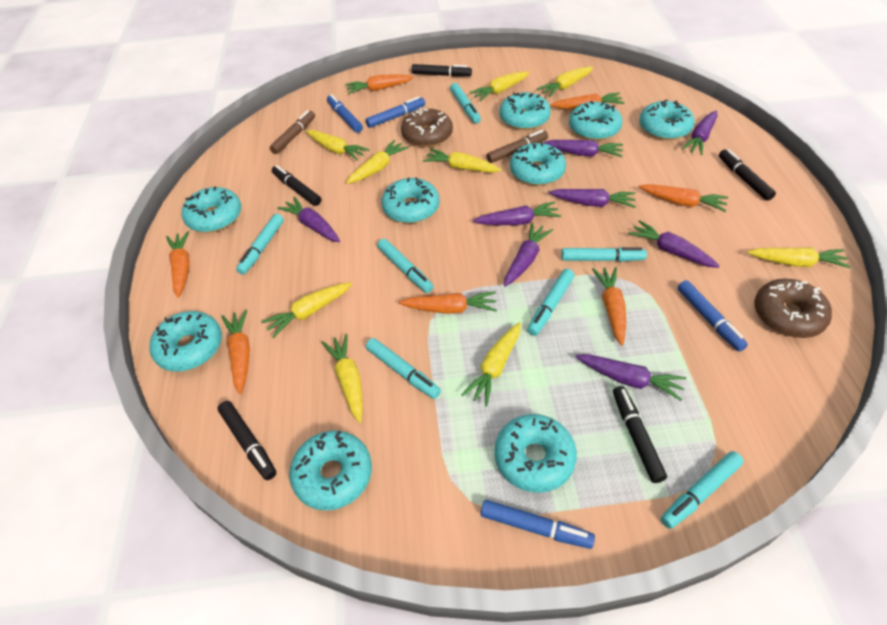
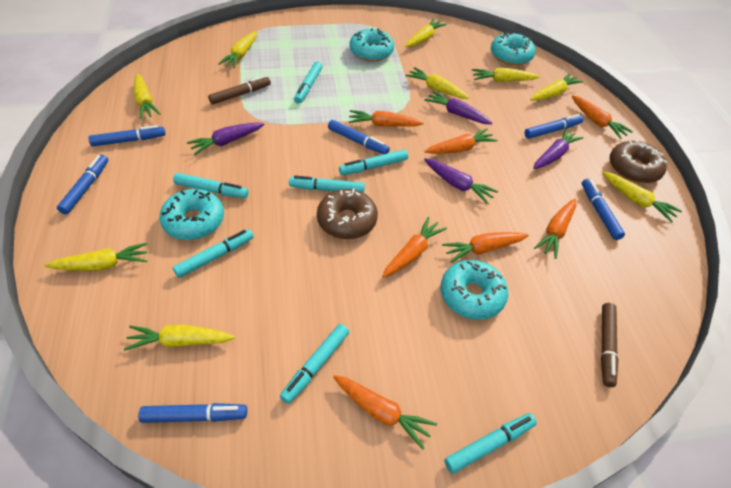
black marker: 5 -> 0
blue marker: 4 -> 6
purple carrot: 8 -> 4
turquoise donut: 9 -> 4

